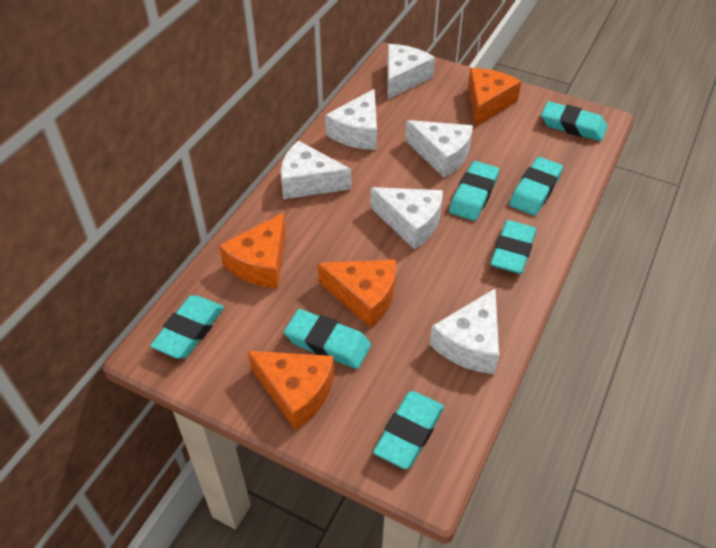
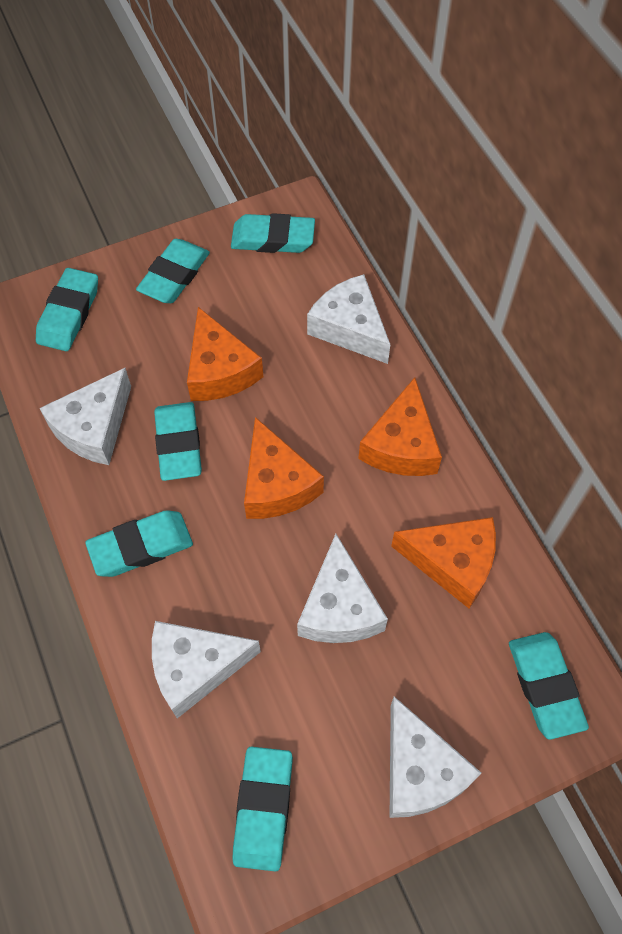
white cheese: 6 -> 5

